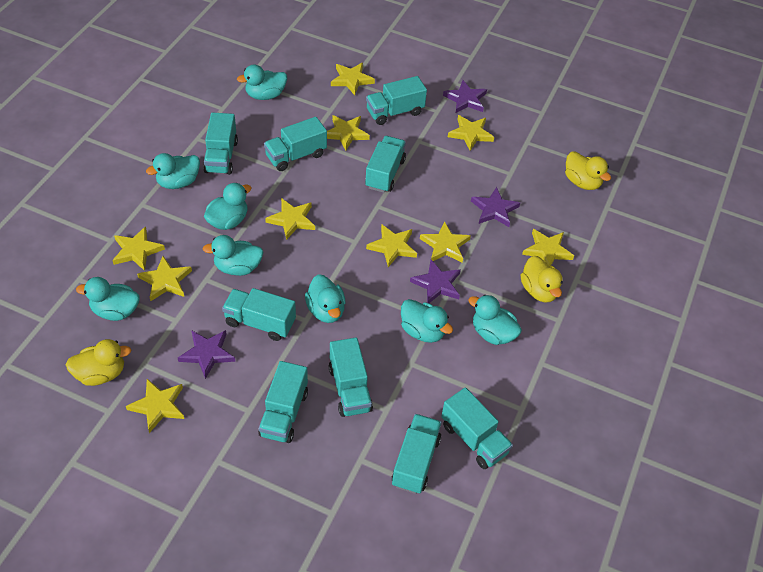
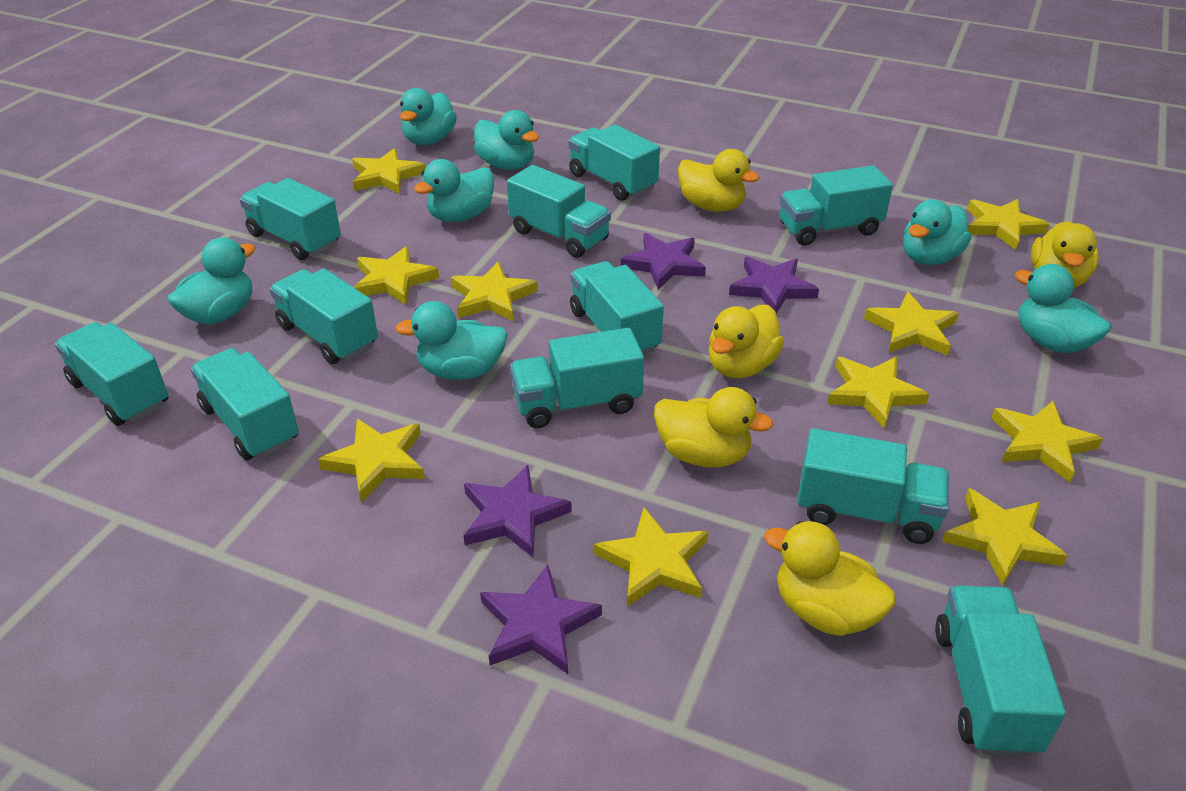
turquoise duck: 8 -> 7
turquoise truck: 9 -> 11
yellow duck: 3 -> 5

